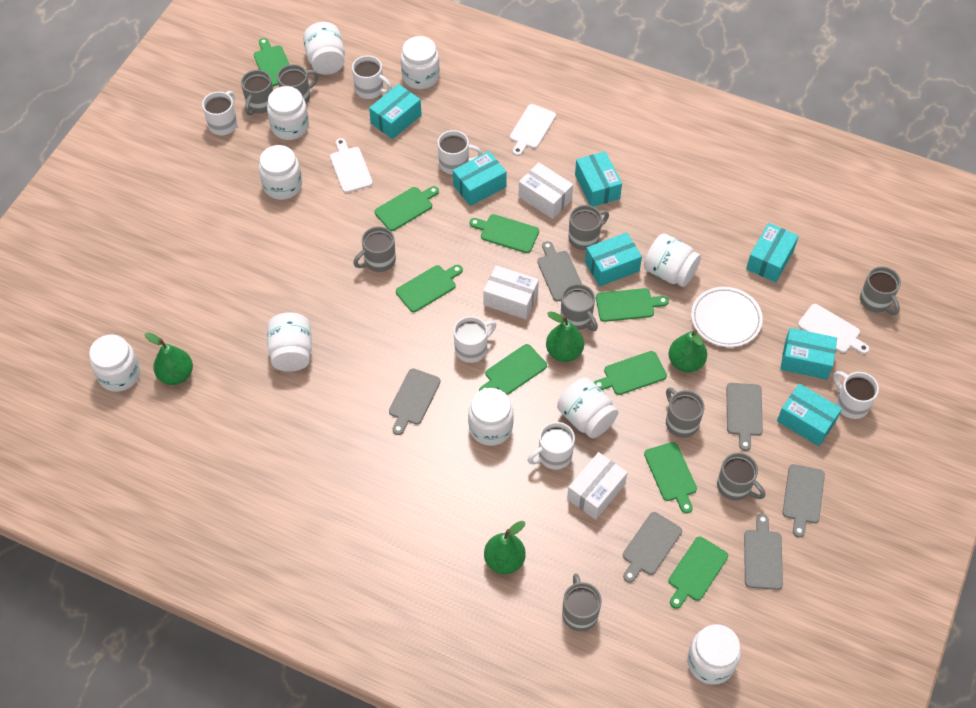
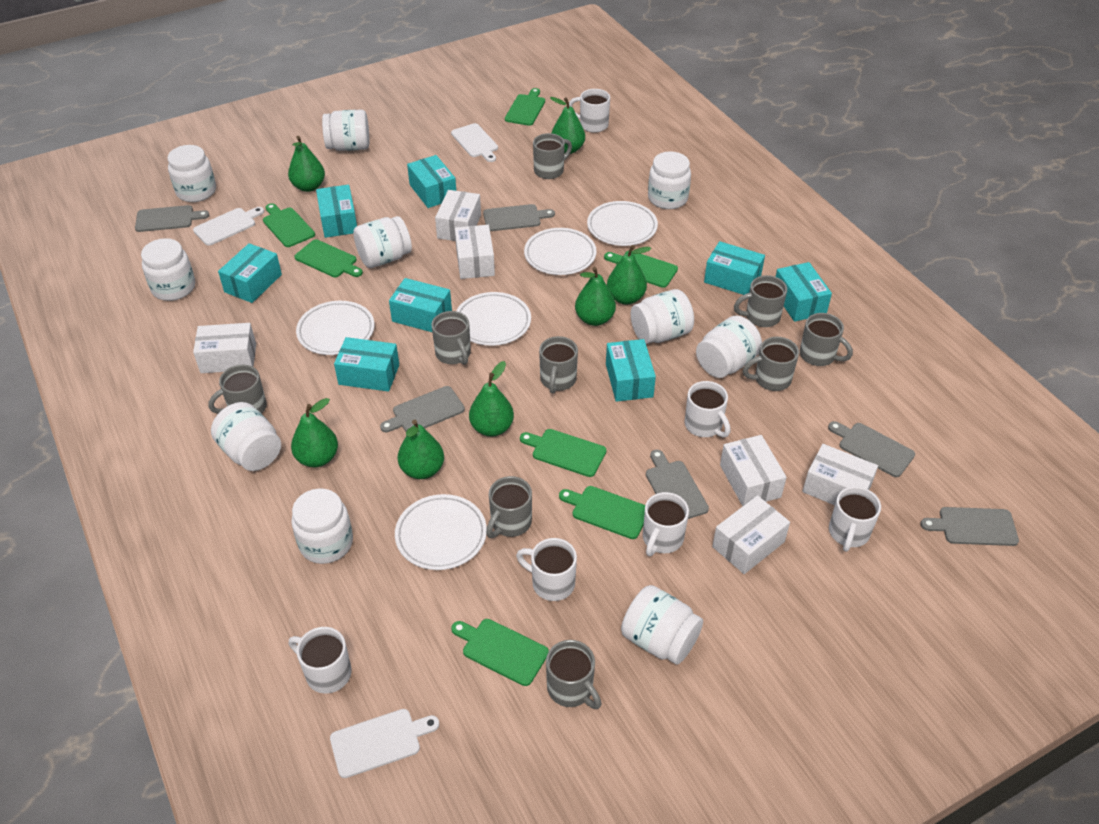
green cutting board: 9 -> 7
green pear: 4 -> 7
turquoise box: 7 -> 8
white box: 3 -> 6
white plate: 1 -> 5

